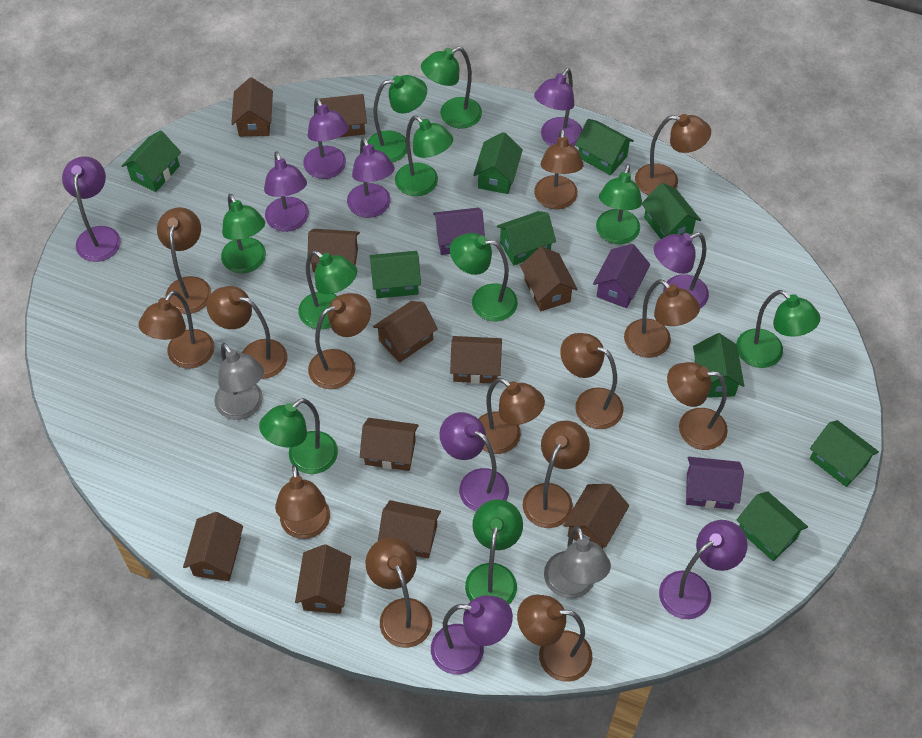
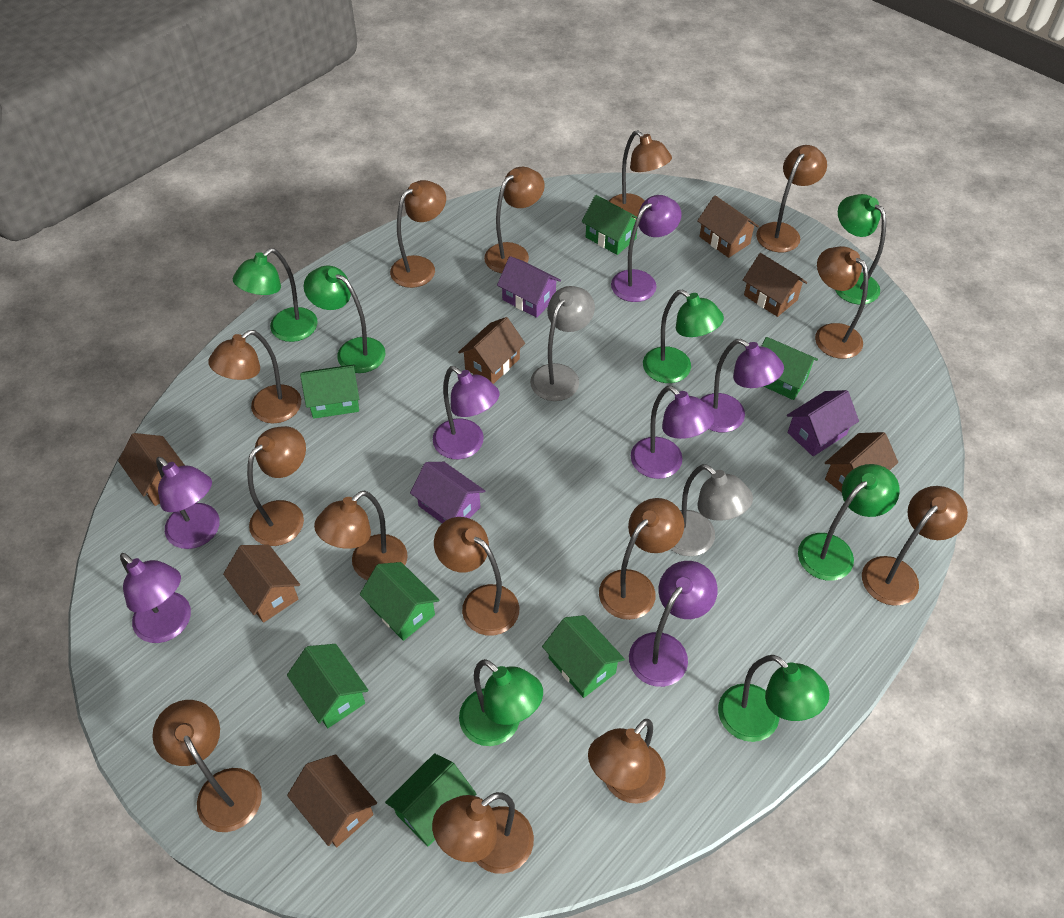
brown house: 11 -> 7
green house: 9 -> 7
green lamp: 10 -> 7
purple lamp: 9 -> 7

